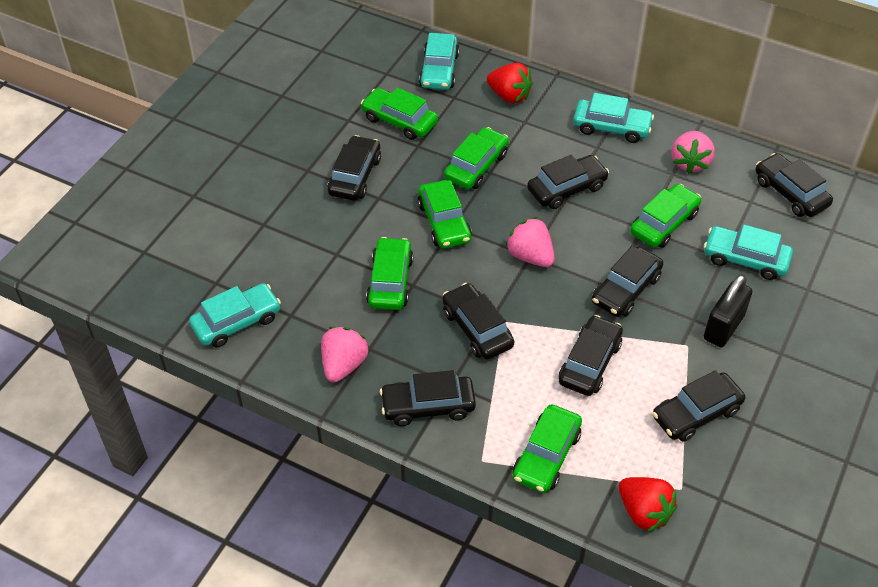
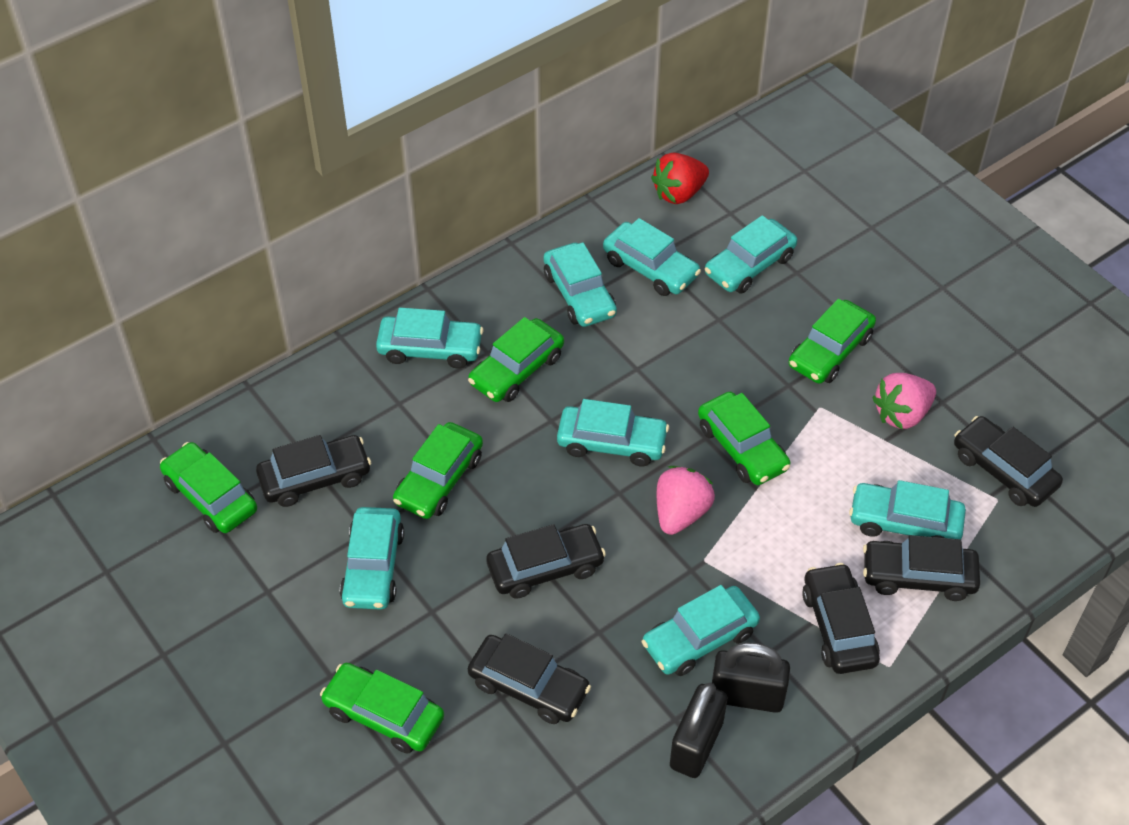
black car: 8 -> 6
black padlock: 1 -> 2
pink strawberry: 3 -> 2
red strawberry: 2 -> 1
turquoise car: 4 -> 8

